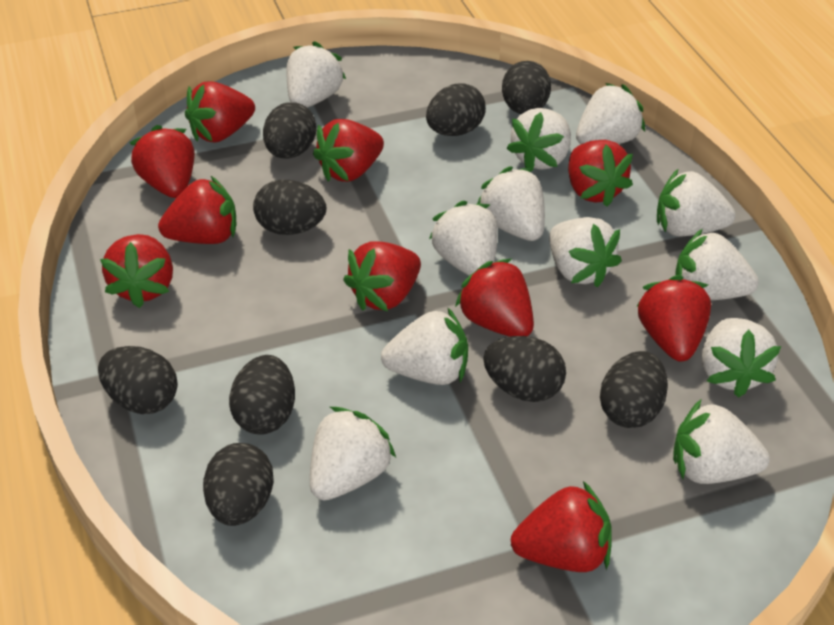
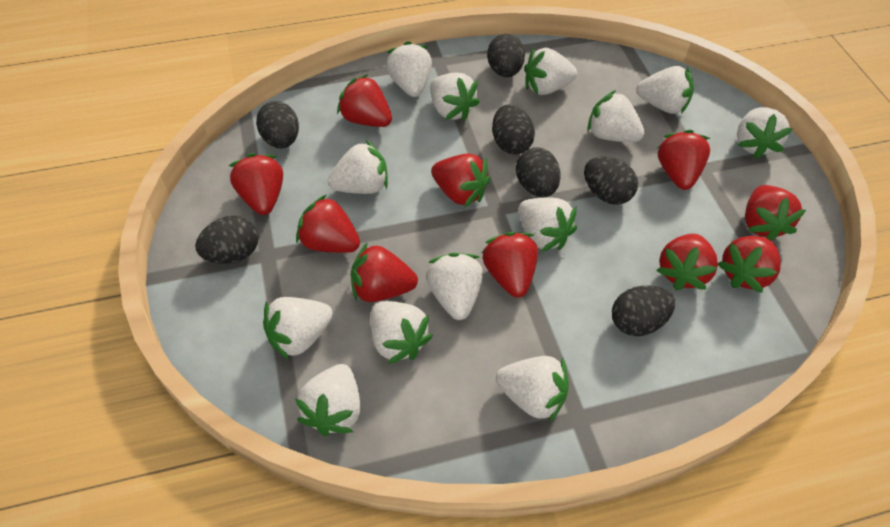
black egg: 9 -> 7
white strawberry: 12 -> 13

